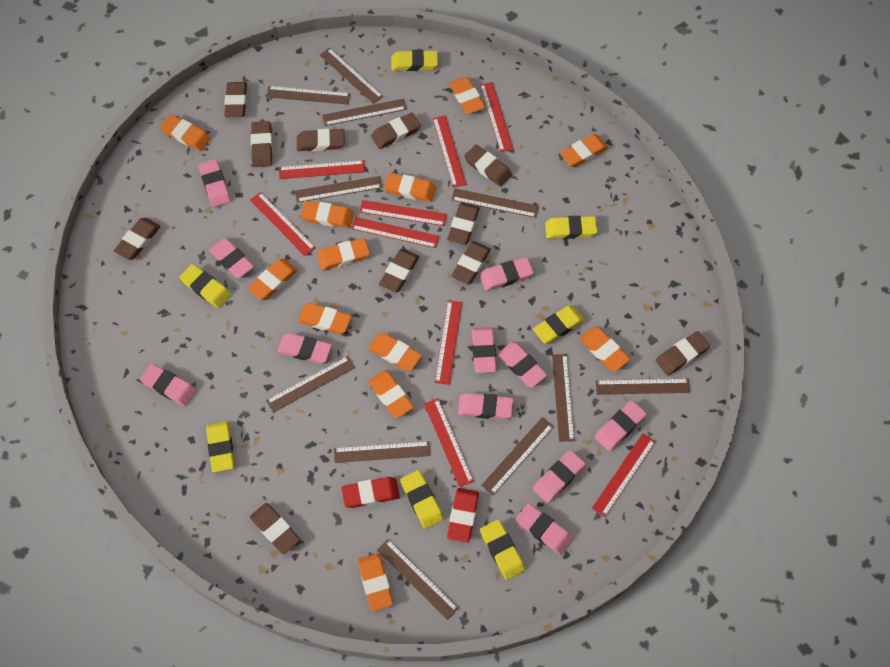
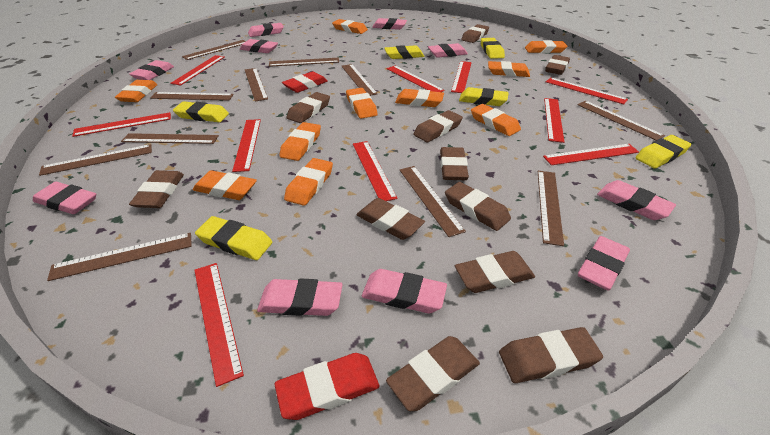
orange eraser: 12 -> 10
pink eraser: 11 -> 10
red ruler: 9 -> 10
yellow eraser: 7 -> 6

